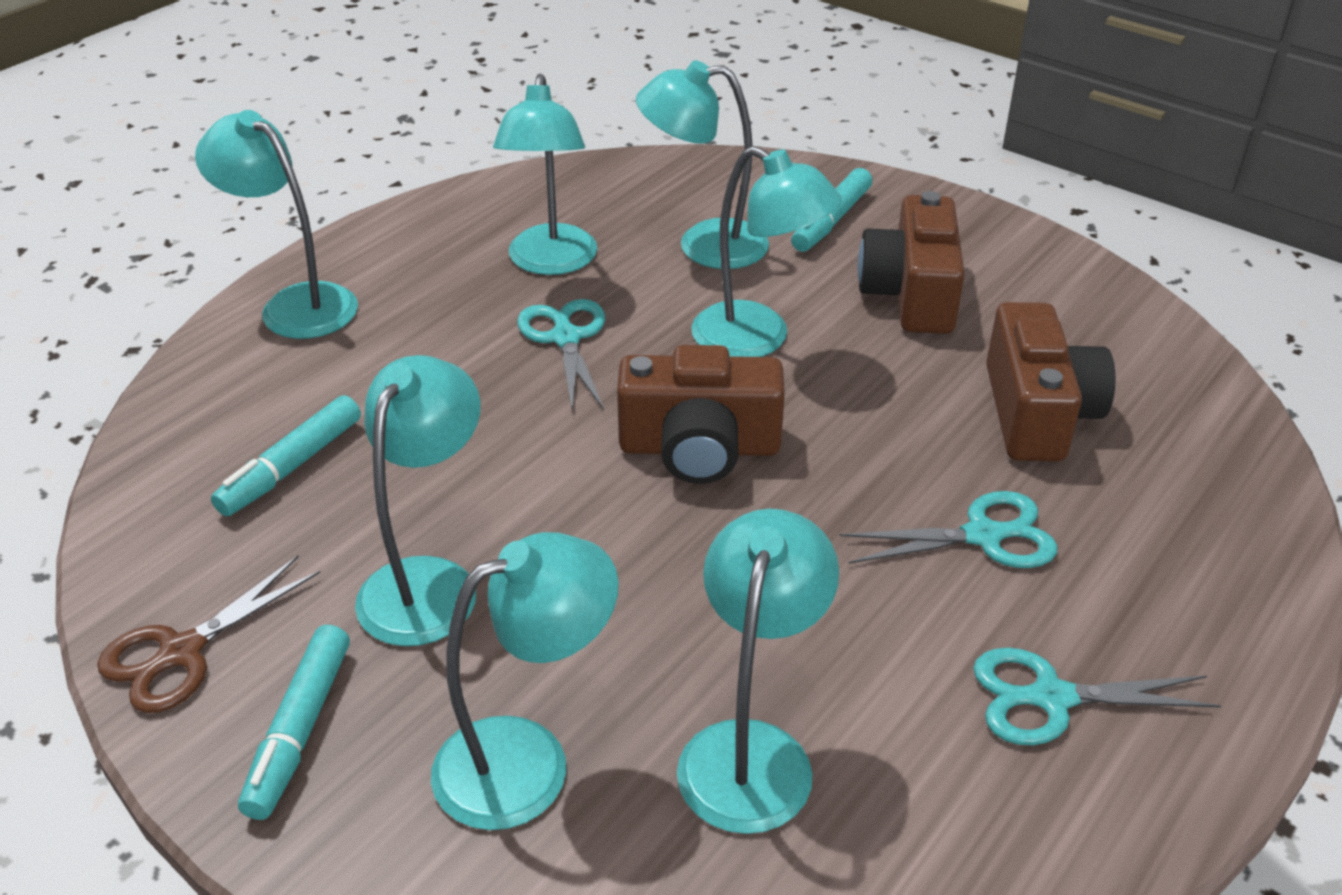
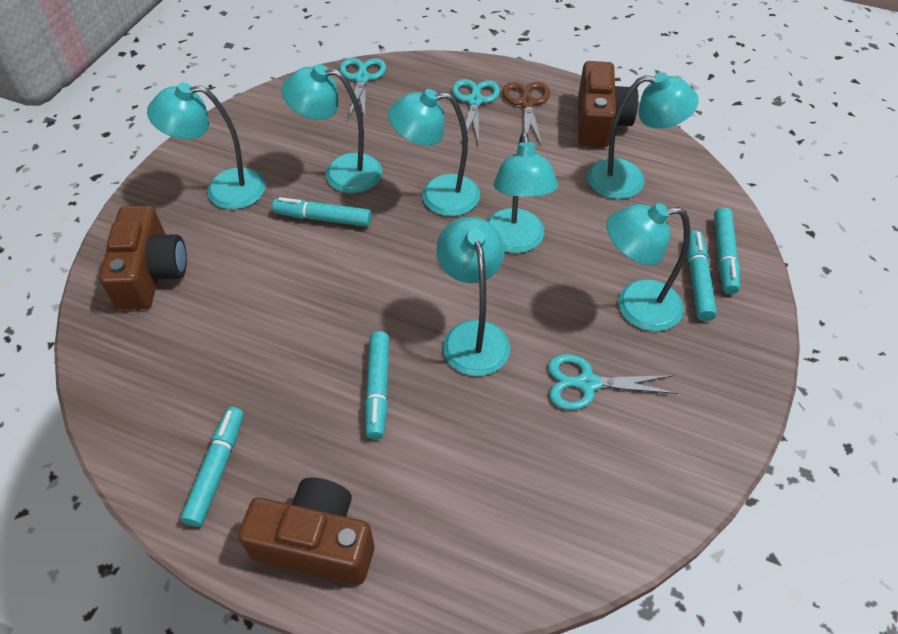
turquoise marker: 3 -> 5

